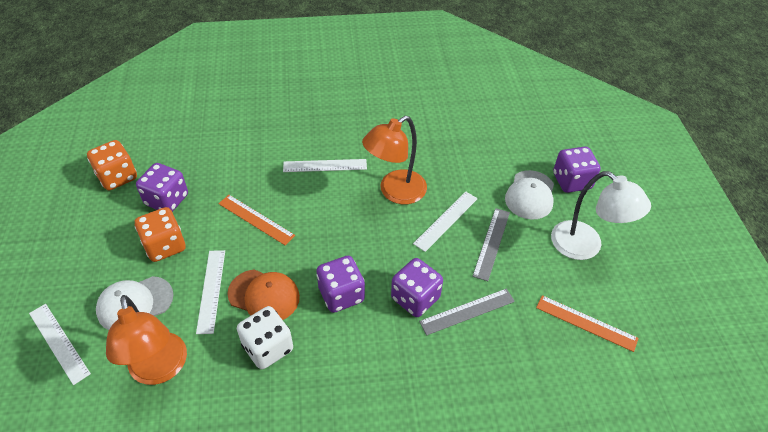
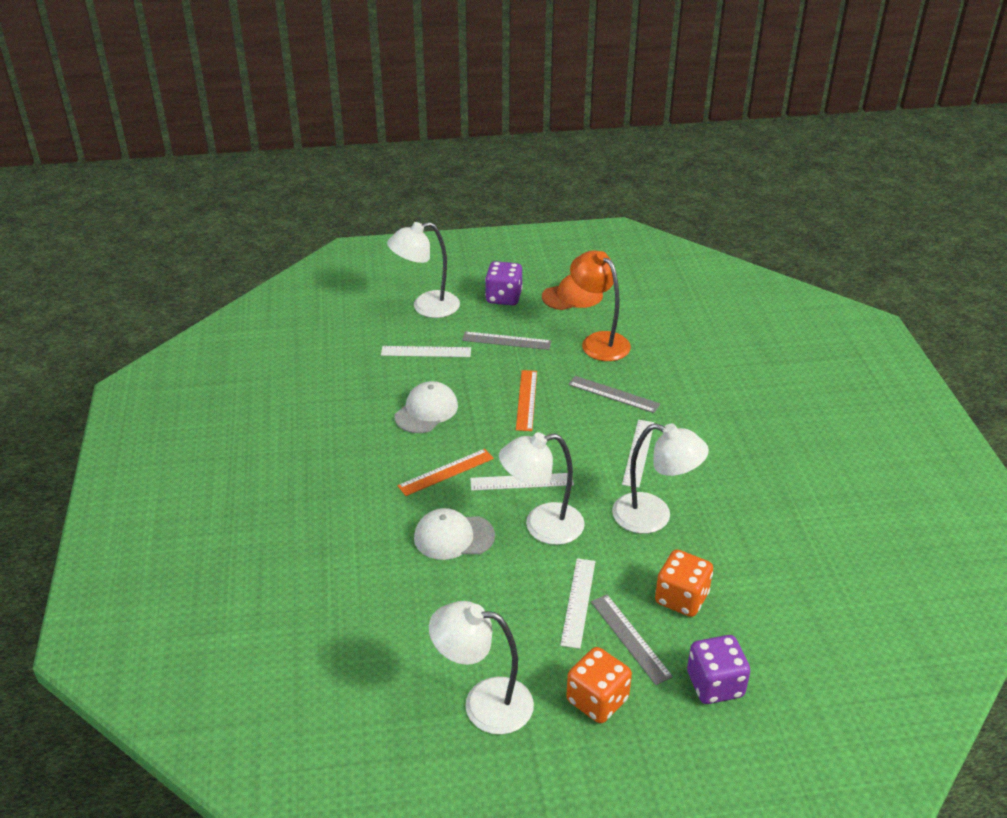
grey ruler: 2 -> 3
orange lamp: 2 -> 1
purple dice: 4 -> 2
white dice: 1 -> 0
white lamp: 1 -> 4

